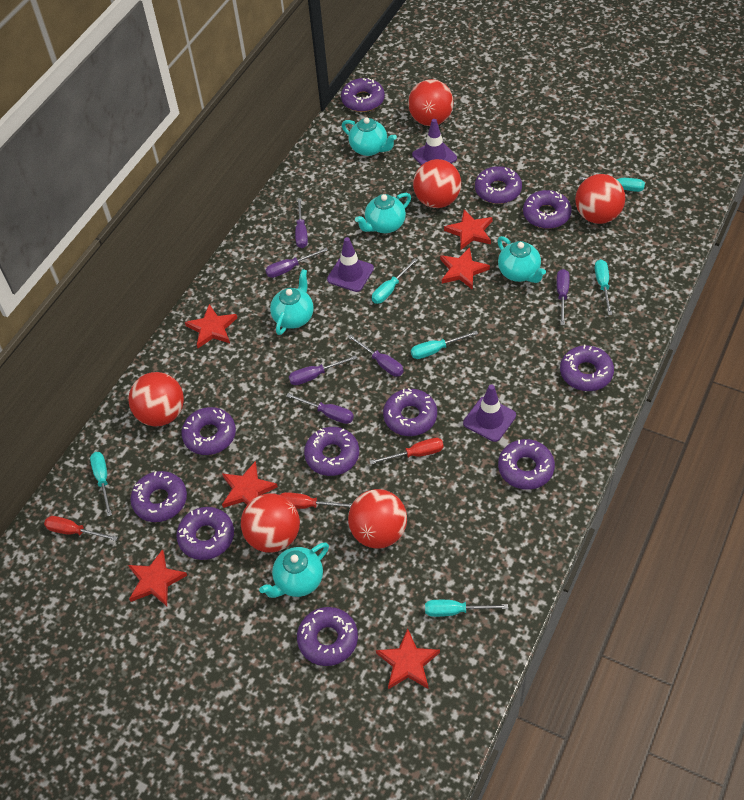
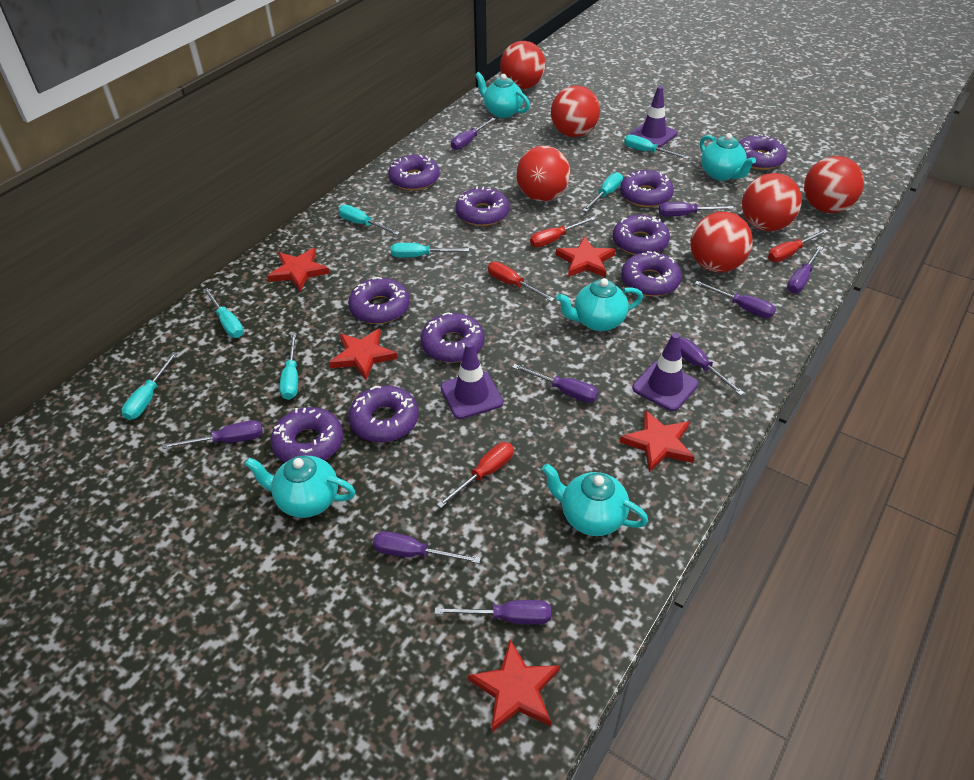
purple donut: 11 -> 10
purple screwdriver: 6 -> 9
red screwdriver: 3 -> 4
red star: 6 -> 5
turquoise screwdriver: 6 -> 7

